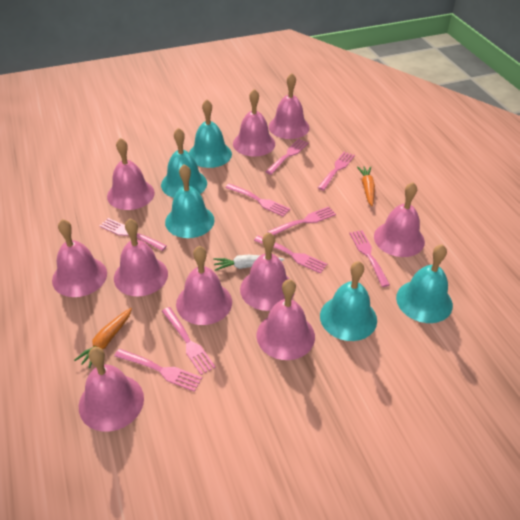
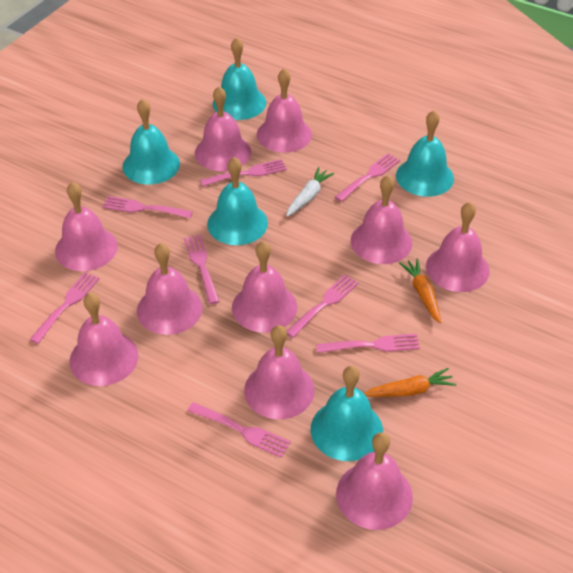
pink fork: 9 -> 8

